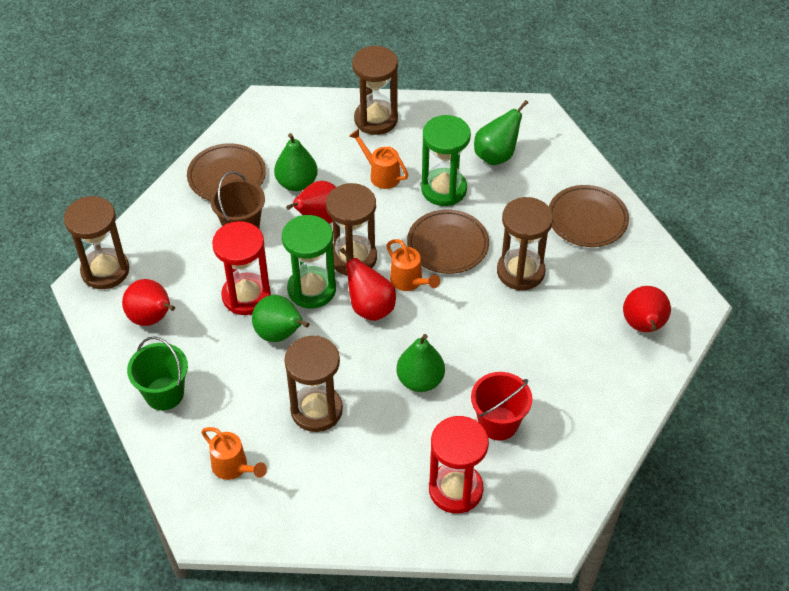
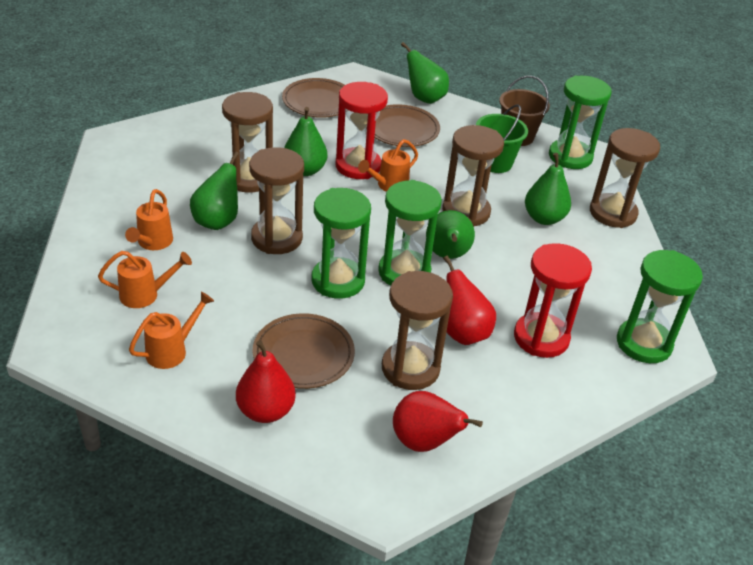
green hourglass: 2 -> 4
green pear: 4 -> 5
orange watering can: 3 -> 4
red bucket: 1 -> 0
red pear: 4 -> 3

